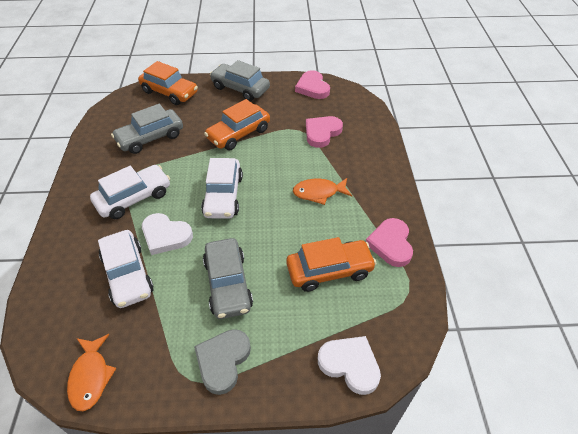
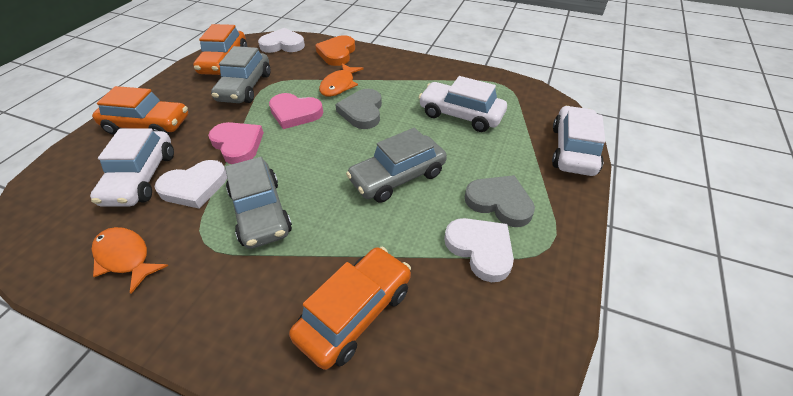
grey heart: 1 -> 2
orange heart: 0 -> 1
pink heart: 3 -> 2
white heart: 2 -> 3

